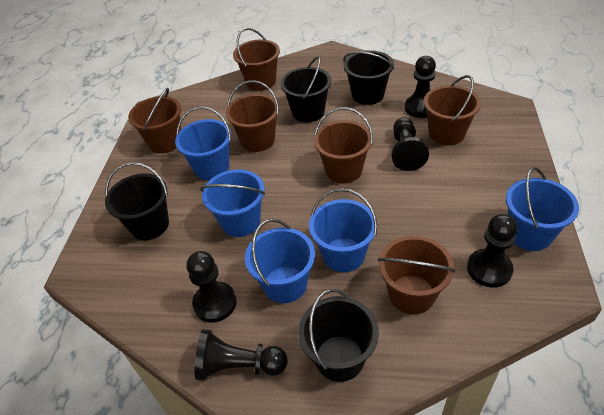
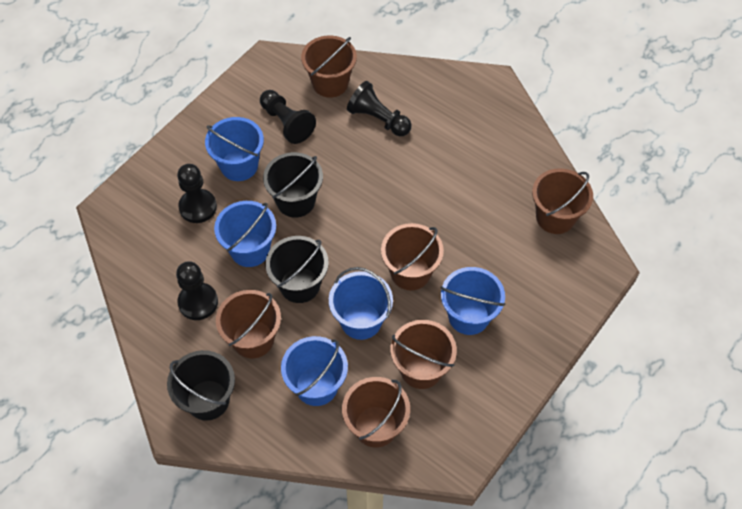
black bucket: 4 -> 3
black pawn: 5 -> 4

